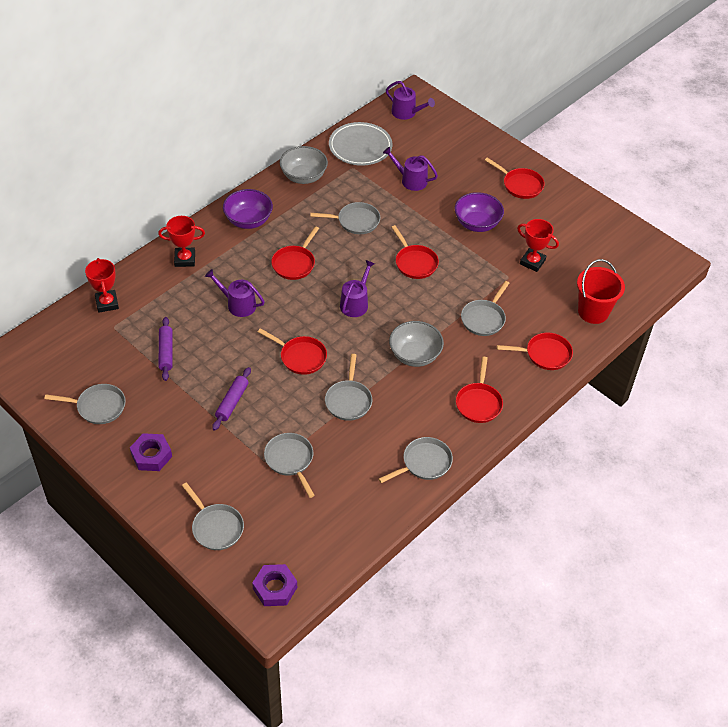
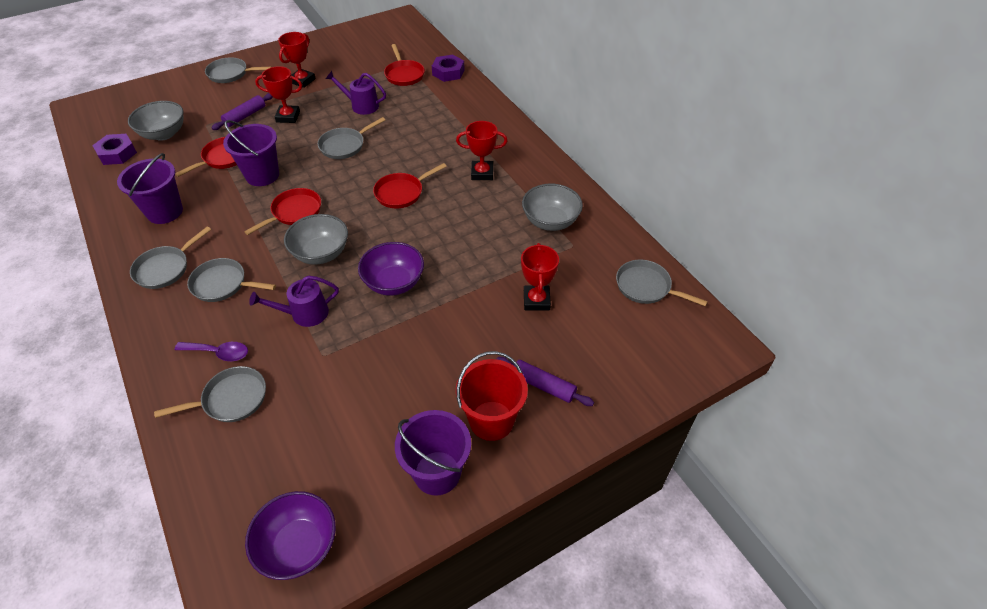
grey bowl: 2 -> 3
grey pan: 7 -> 6
grey plate: 1 -> 0
purple bucket: 0 -> 3
purple spoon: 0 -> 1
purple watering can: 4 -> 2
red pan: 6 -> 4
red trophy: 3 -> 4

